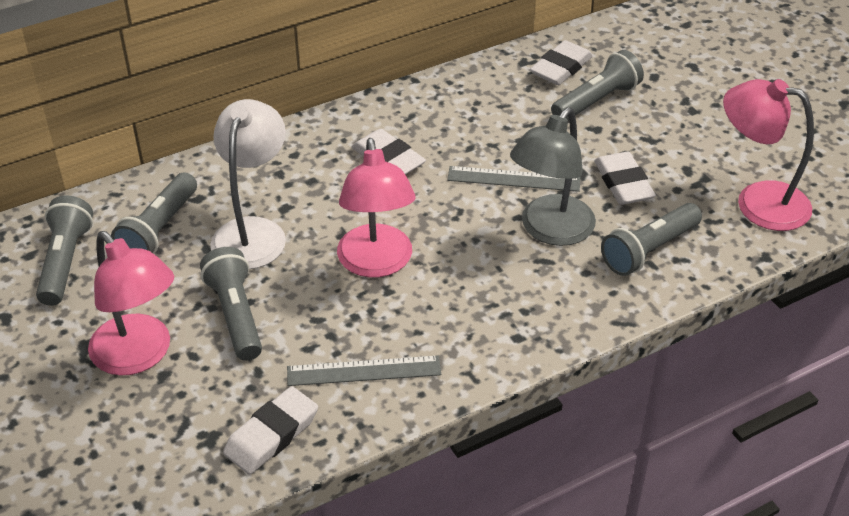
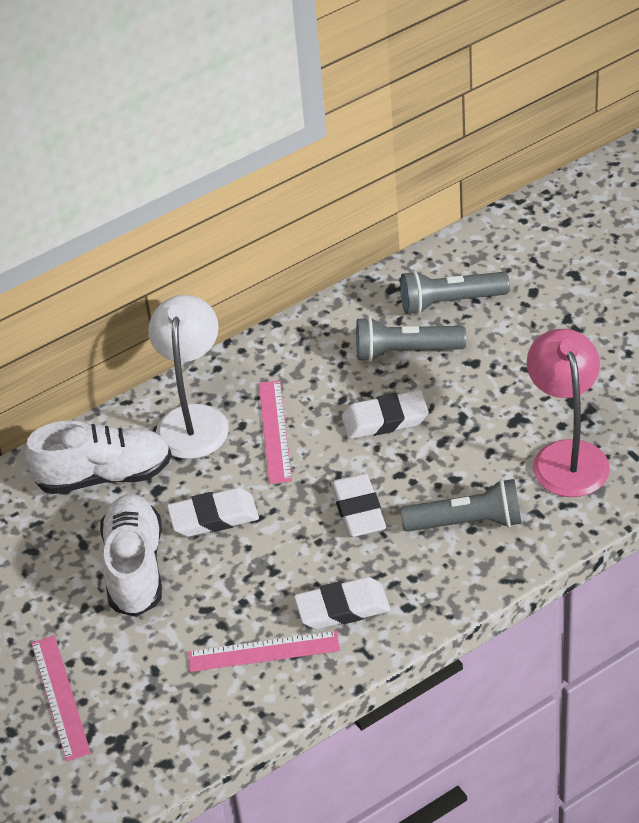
grey flashlight: 5 -> 3
grey lamp: 1 -> 0
grey ruler: 2 -> 0
pink lamp: 3 -> 1
pink ruler: 0 -> 3
white shoe: 0 -> 2

